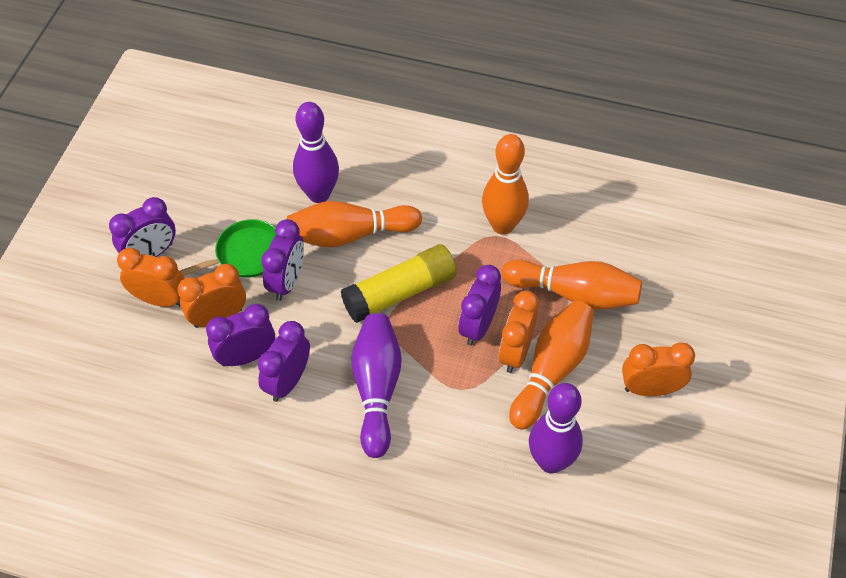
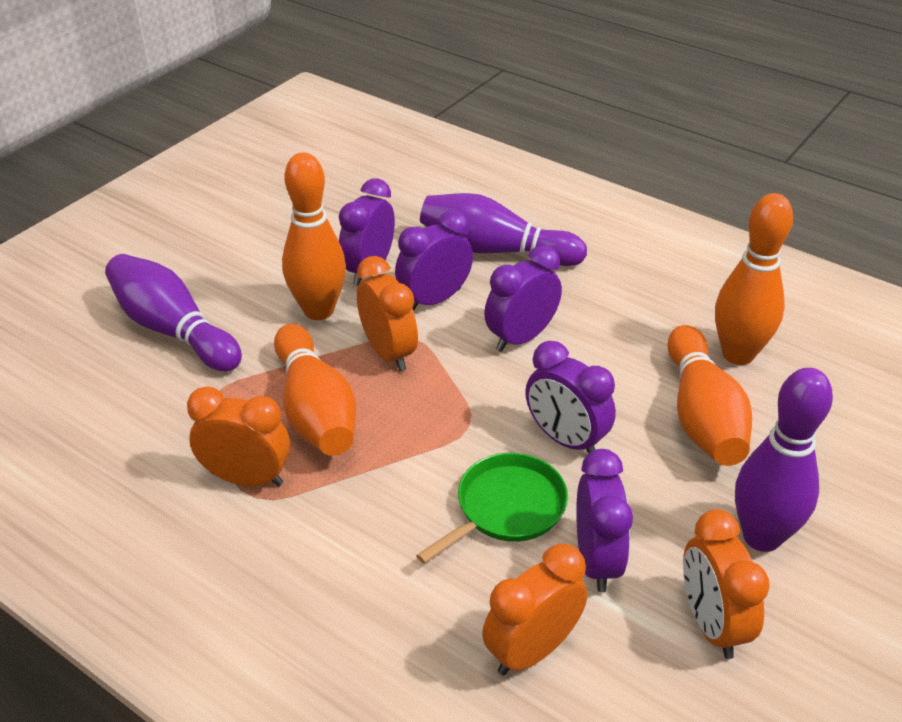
yellow glue stick: 1 -> 0

